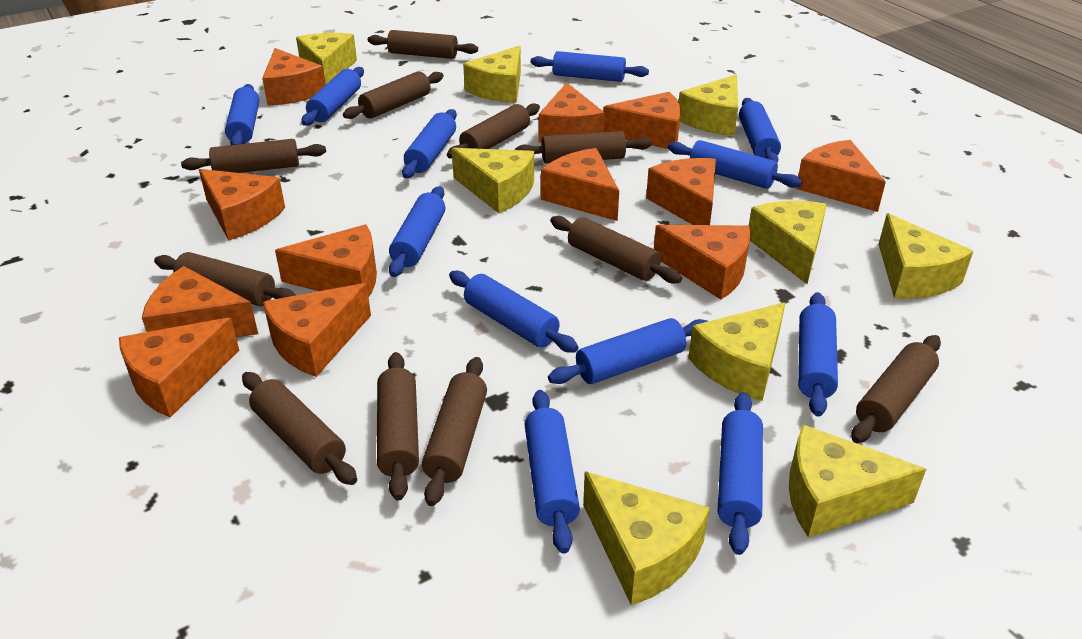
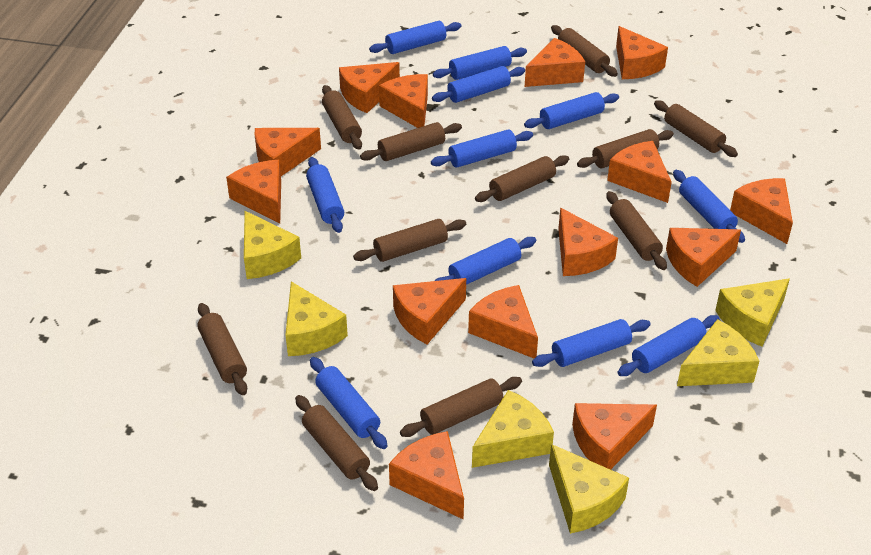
blue rolling pin: 12 -> 11
orange cheese: 12 -> 14
yellow cheese: 9 -> 6

